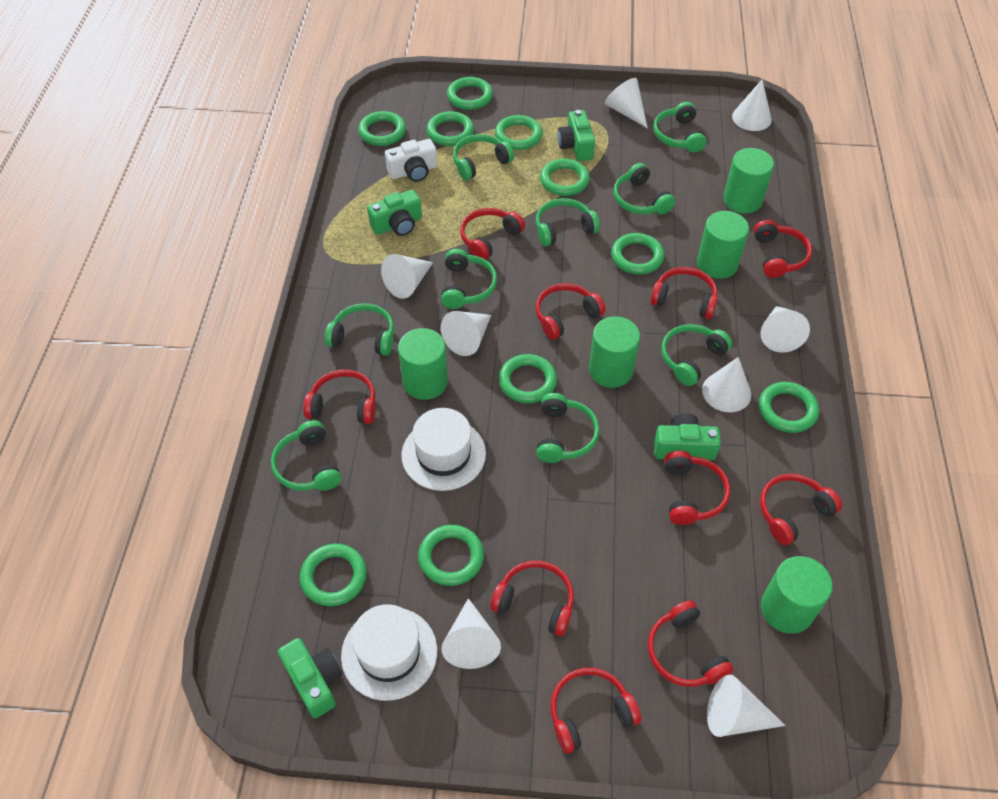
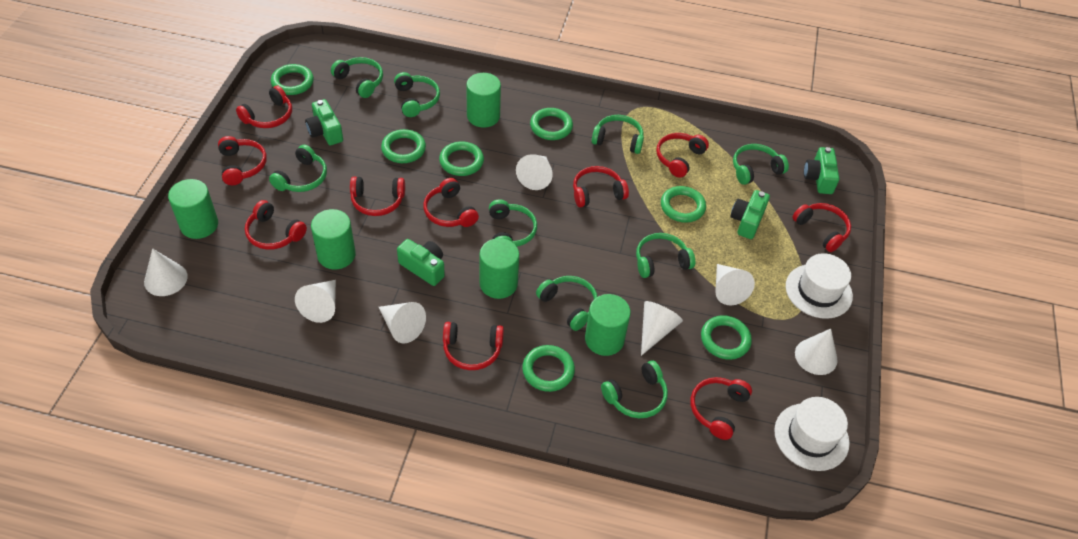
green ring: 10 -> 7
white camera: 1 -> 0
white cone: 8 -> 7

